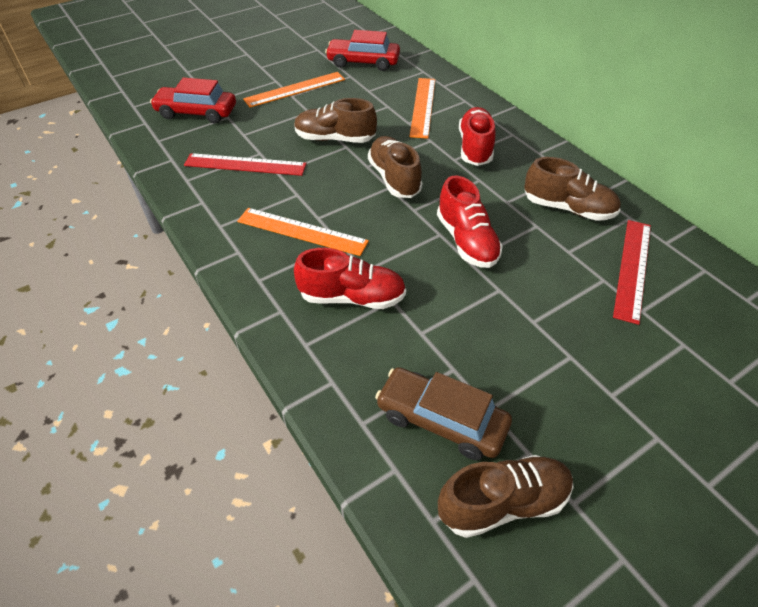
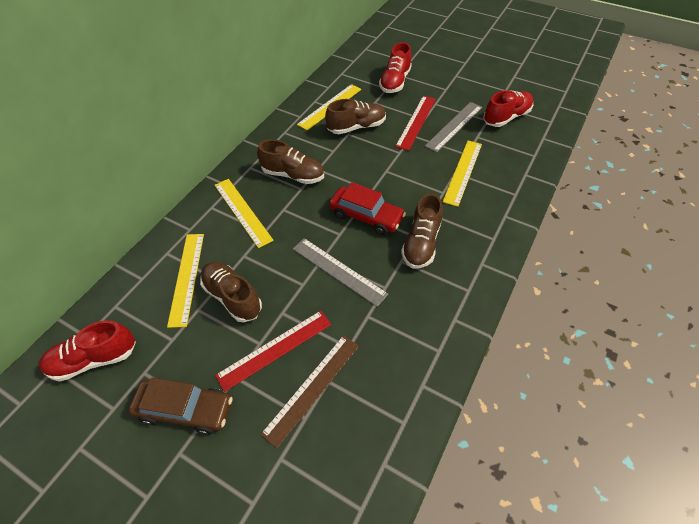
brown ruler: 0 -> 1
grey ruler: 0 -> 2
orange ruler: 3 -> 0
red car: 2 -> 1
yellow ruler: 0 -> 4

